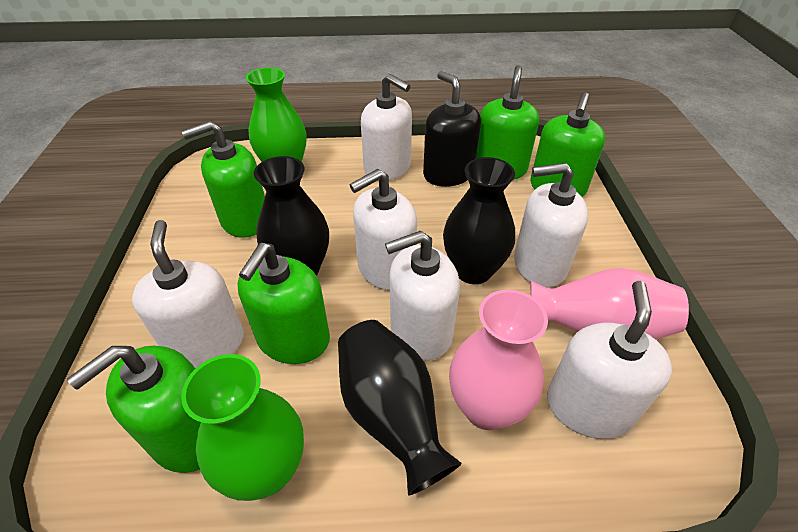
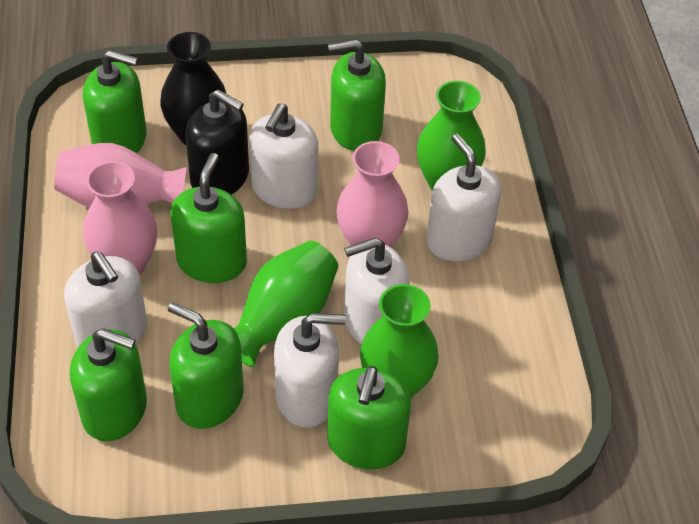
black vase: 3 -> 1
green soap dispenser: 5 -> 6
green vase: 2 -> 3
pink vase: 2 -> 3
white soap dispenser: 6 -> 5

